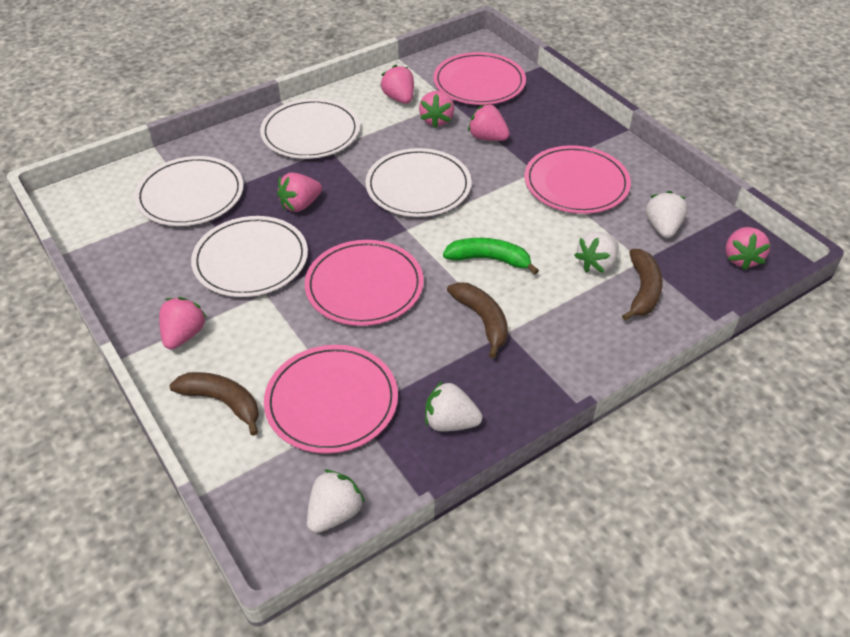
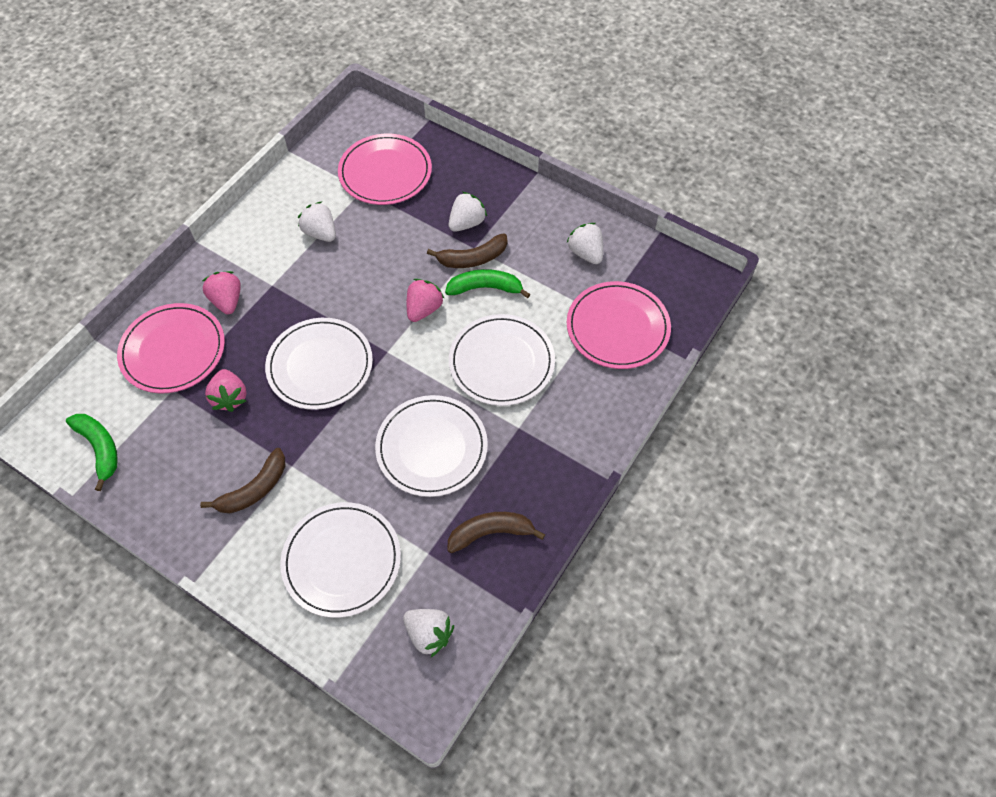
green banana: 1 -> 2
pink plate: 4 -> 3
pink strawberry: 6 -> 3

